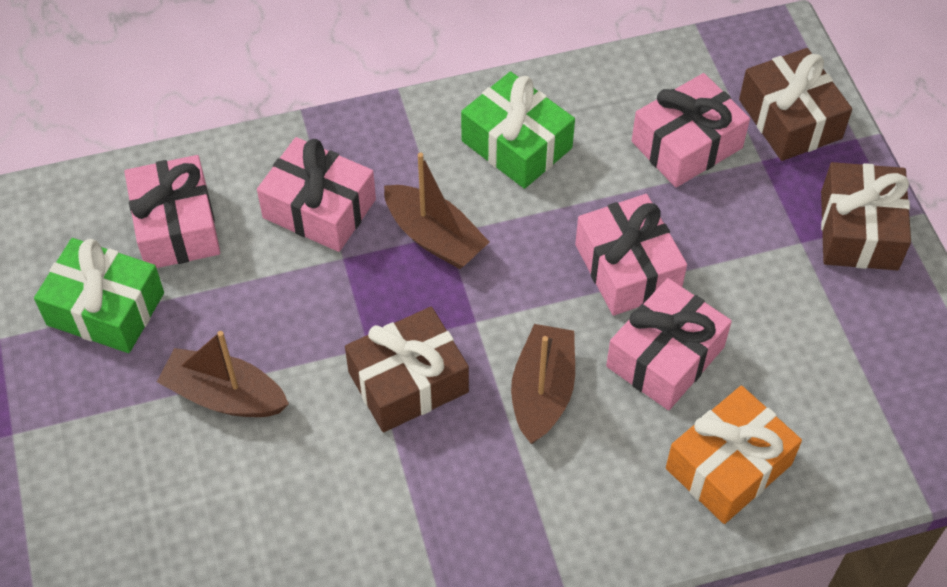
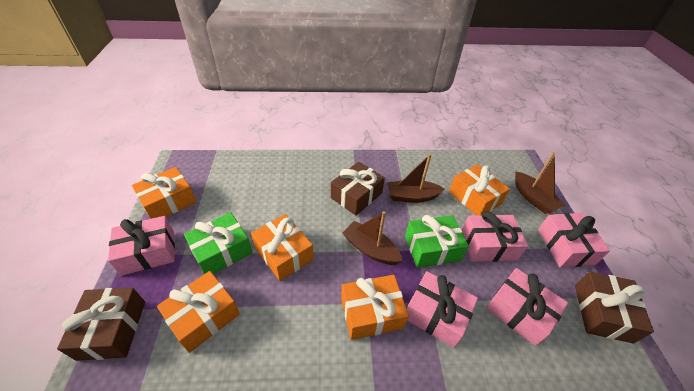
orange gift: 1 -> 5

